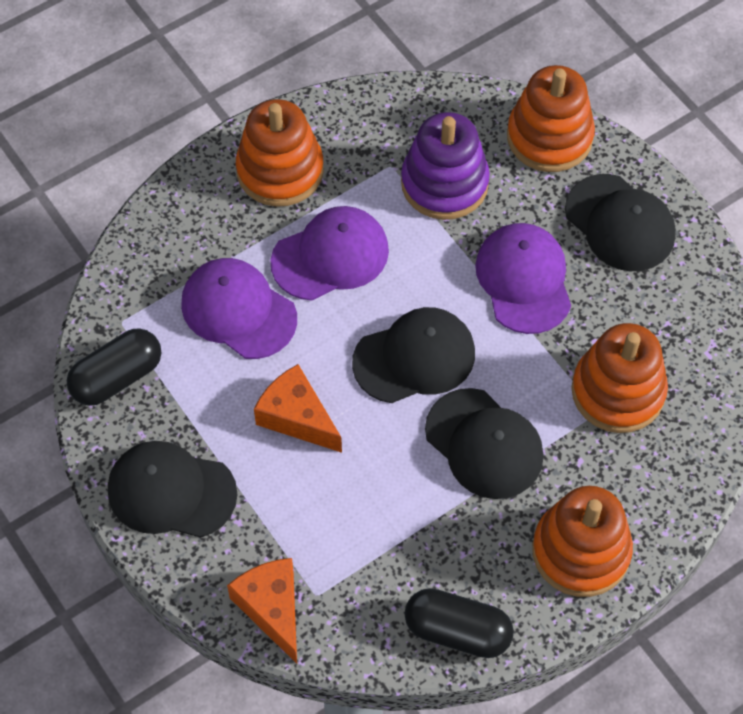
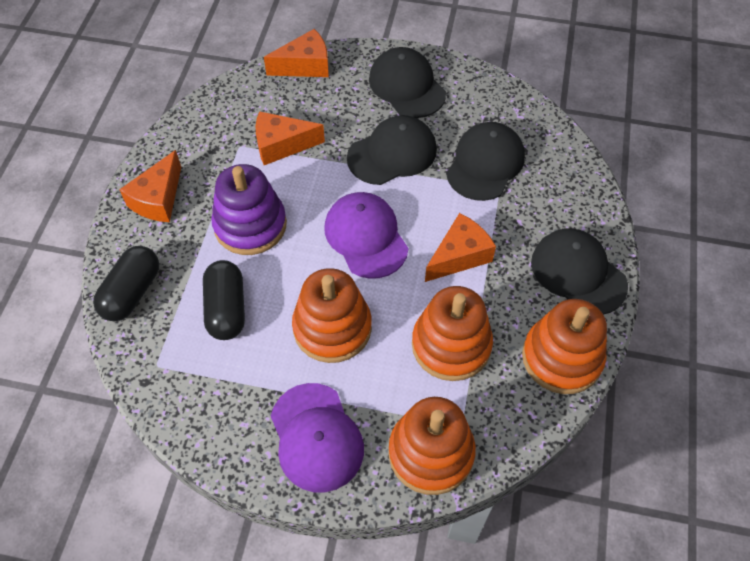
orange cheese: 2 -> 4
purple cap: 3 -> 2

